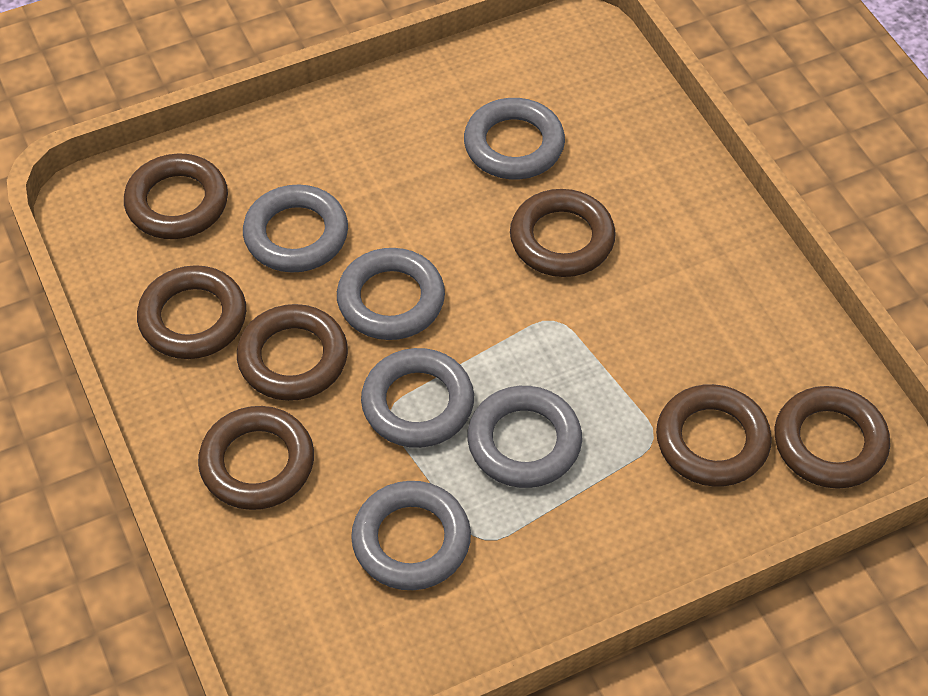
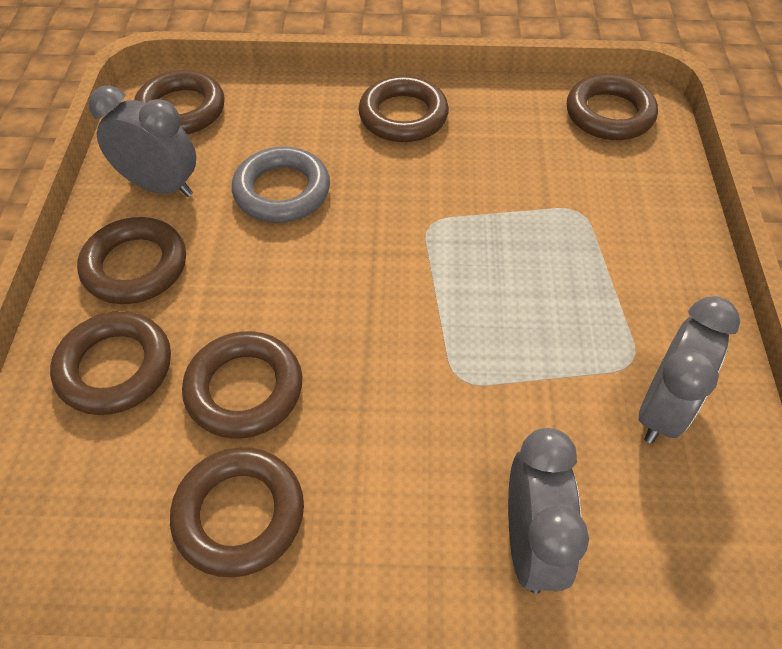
grey clock: 0 -> 3
grey ring: 6 -> 1

